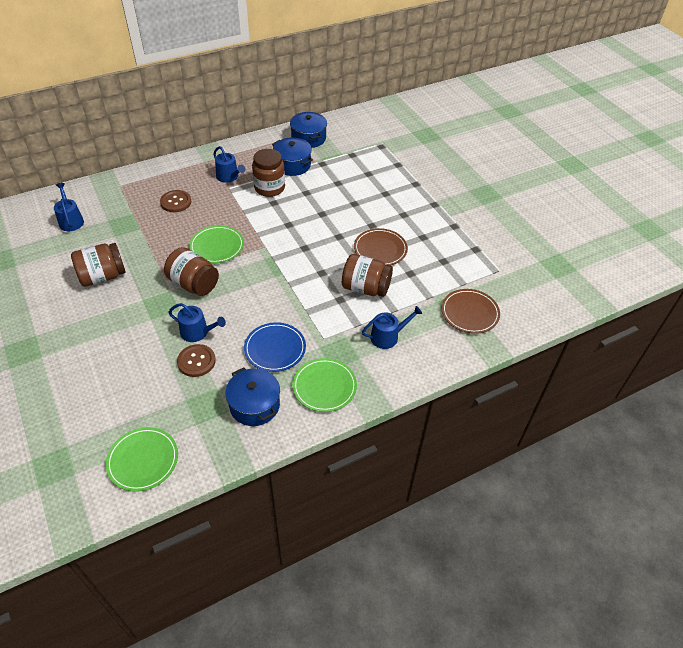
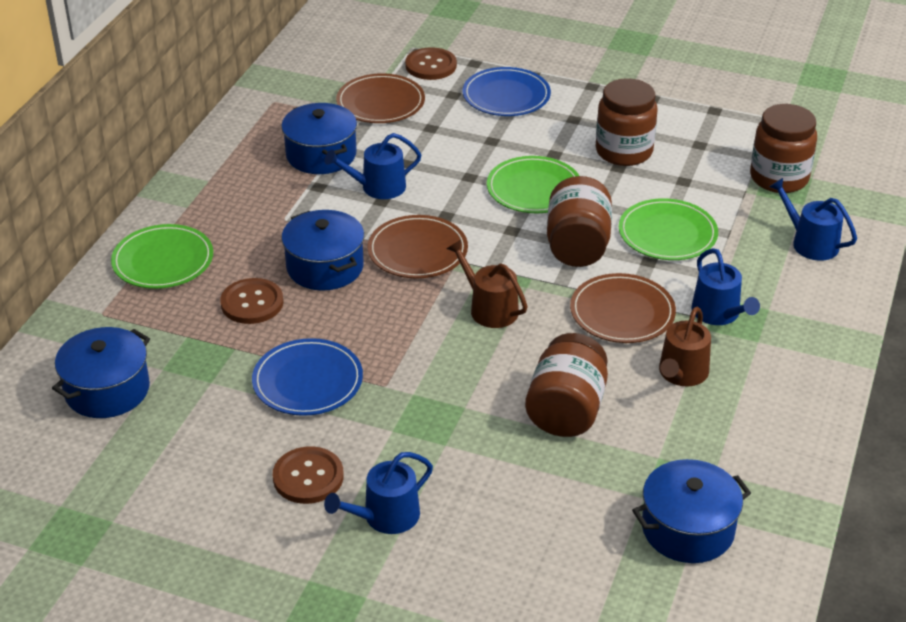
blue plate: 1 -> 2
blue pot: 3 -> 4
brown button: 2 -> 3
brown plate: 2 -> 3
brown watering can: 0 -> 2

